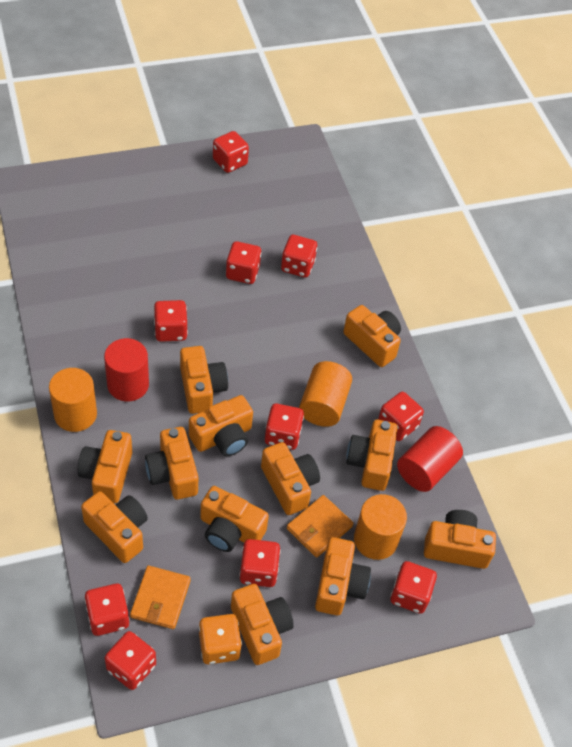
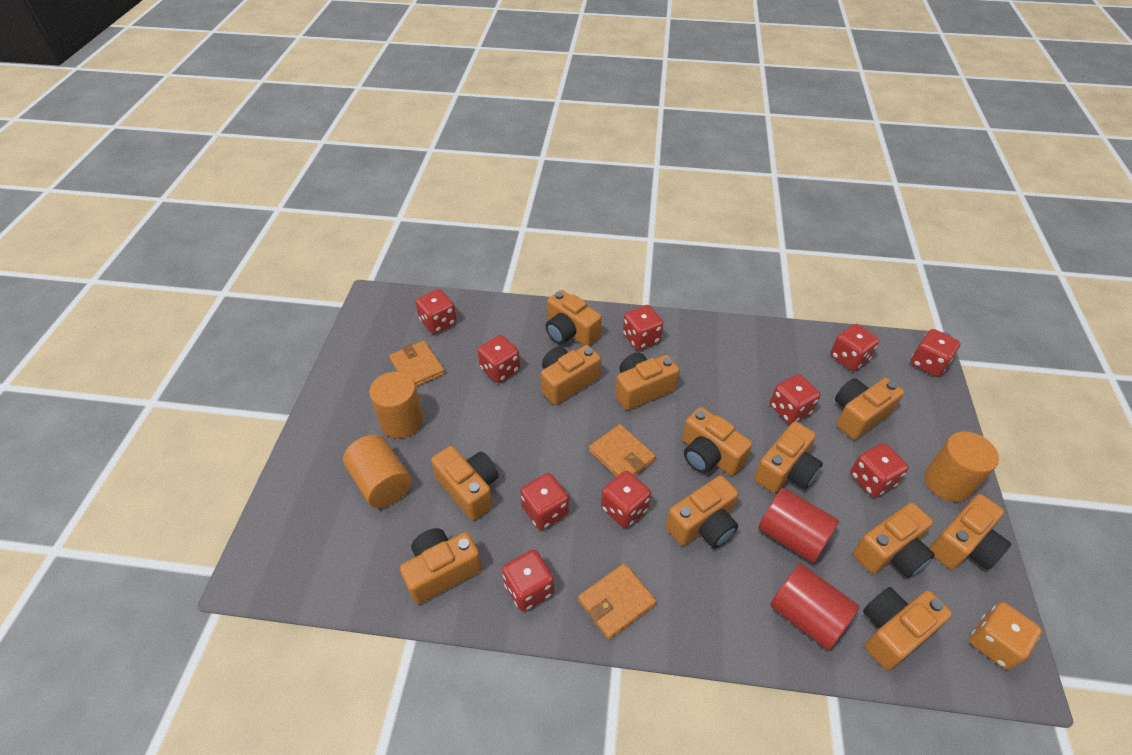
orange wallet: 2 -> 3

